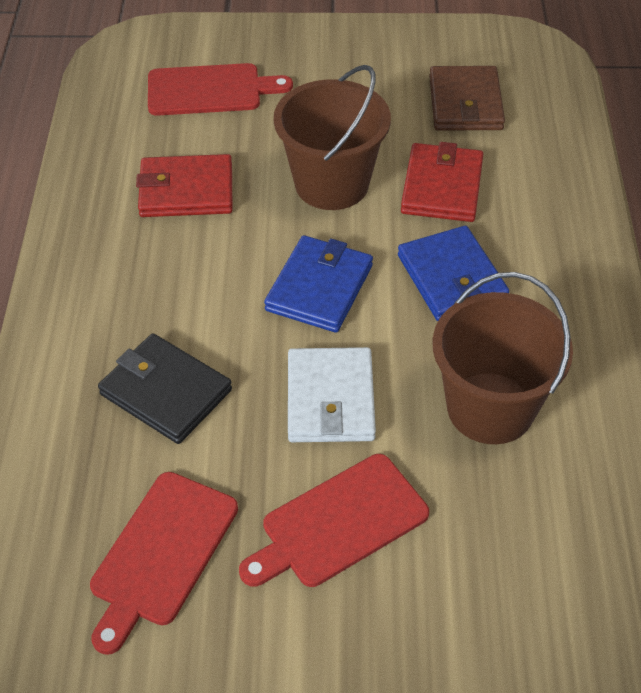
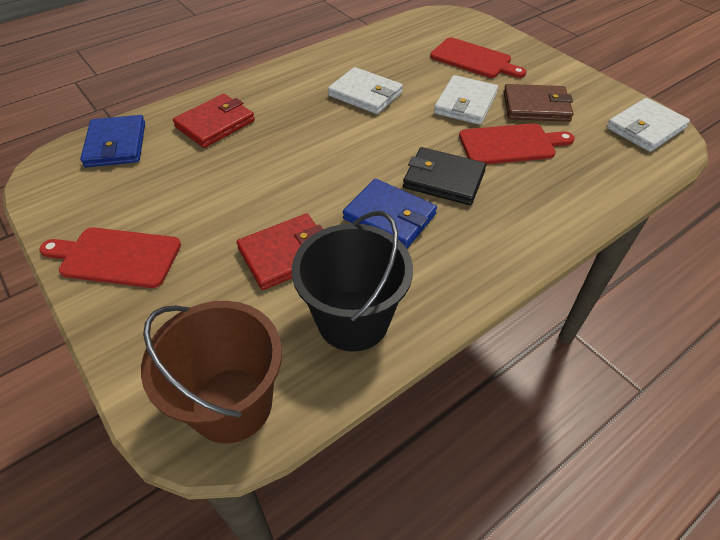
black bucket: 0 -> 1
brown bucket: 2 -> 1
white wallet: 1 -> 3

